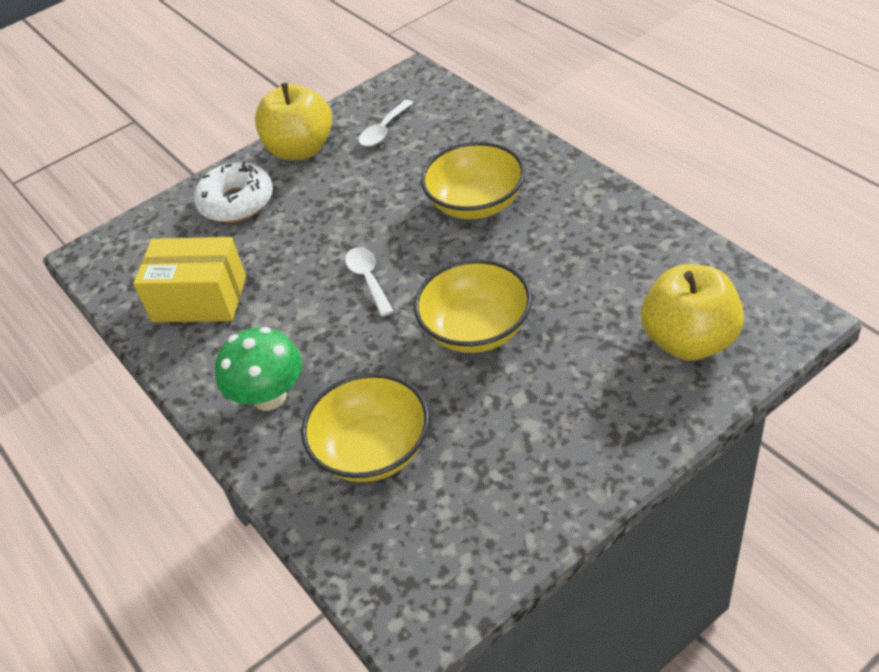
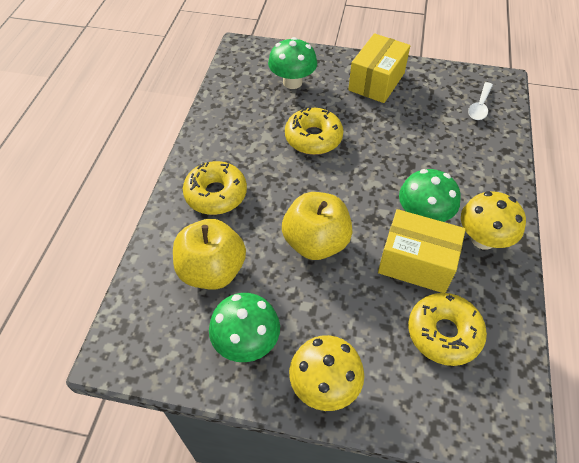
green mushroom: 1 -> 3
white donut: 1 -> 0
white spoon: 2 -> 1
yellow bowl: 3 -> 0
yellow box: 1 -> 2
yellow donut: 0 -> 3
yellow mushroom: 0 -> 2

